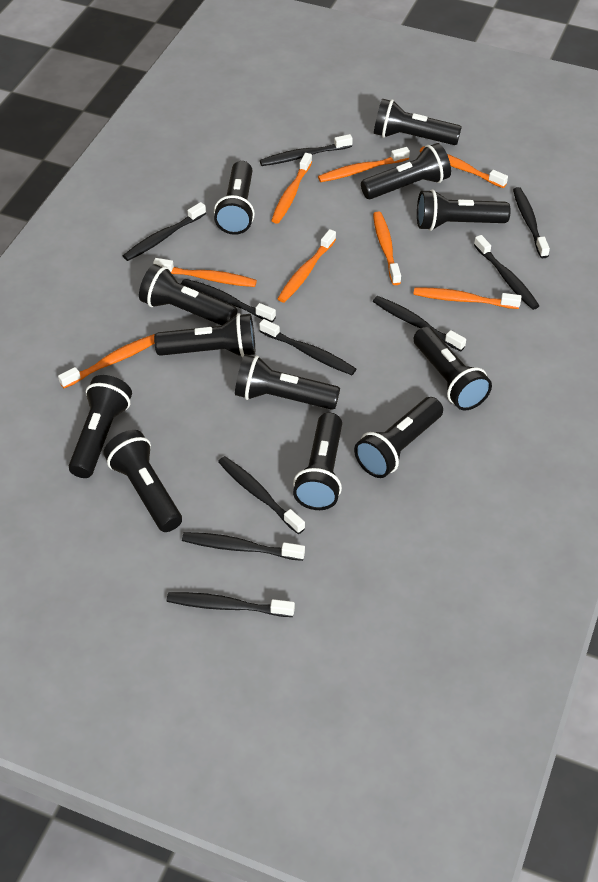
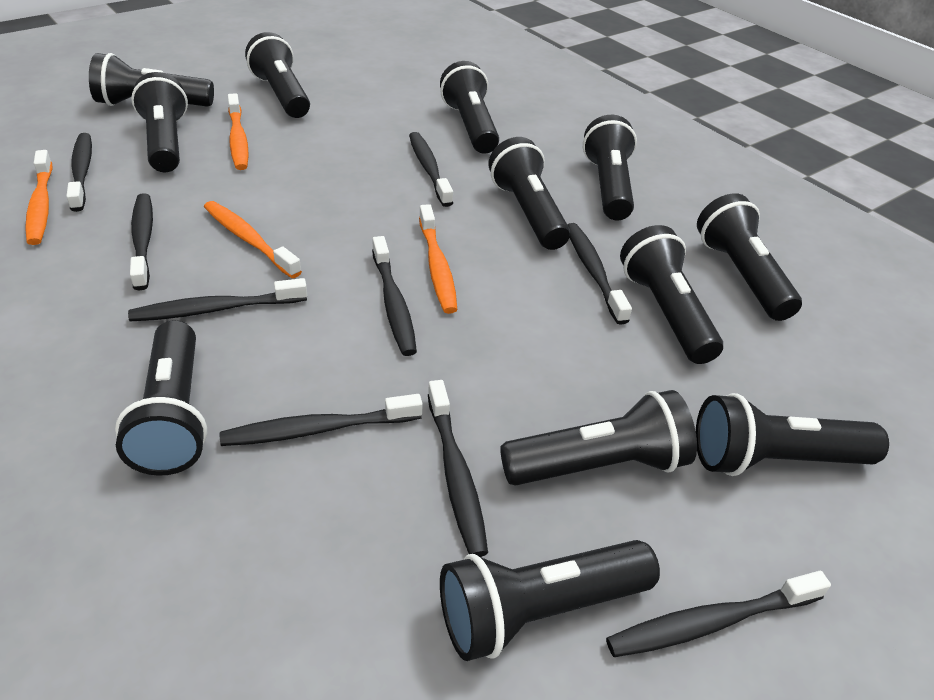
black toothbrush: 10 -> 9
orange toothbrush: 8 -> 4

